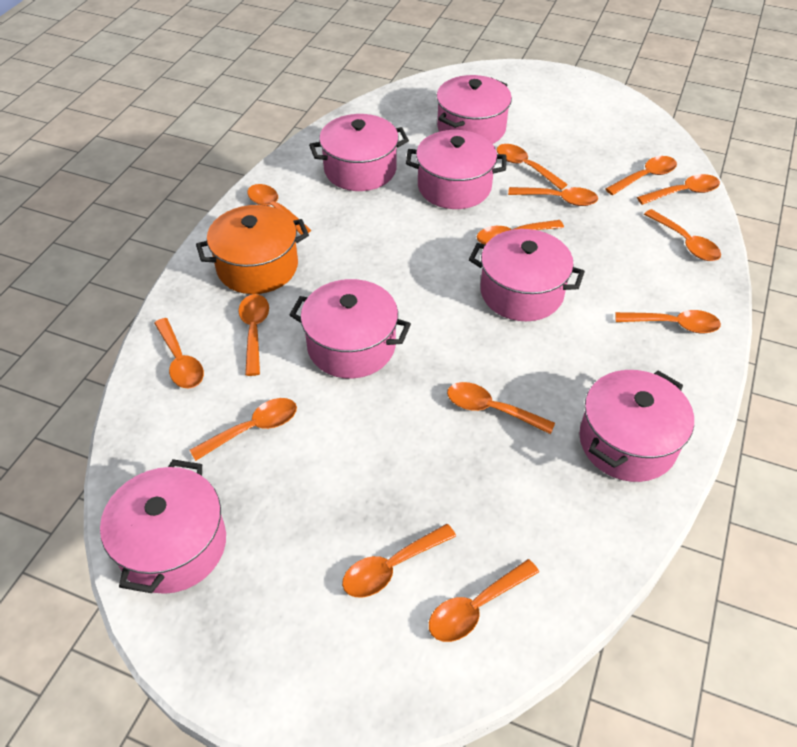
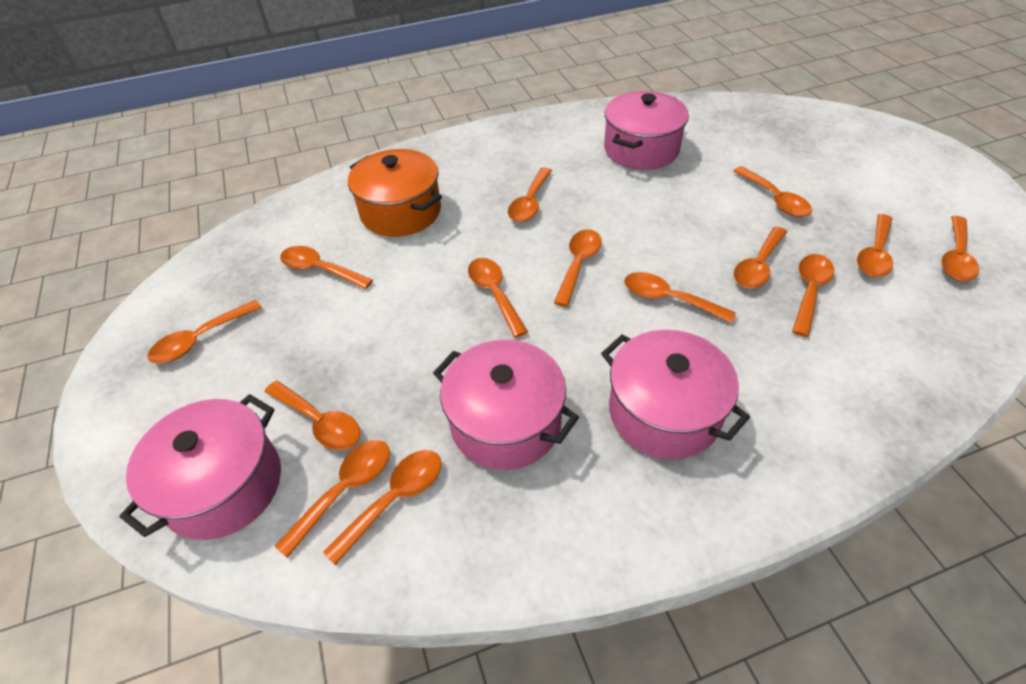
pink pot: 7 -> 4

